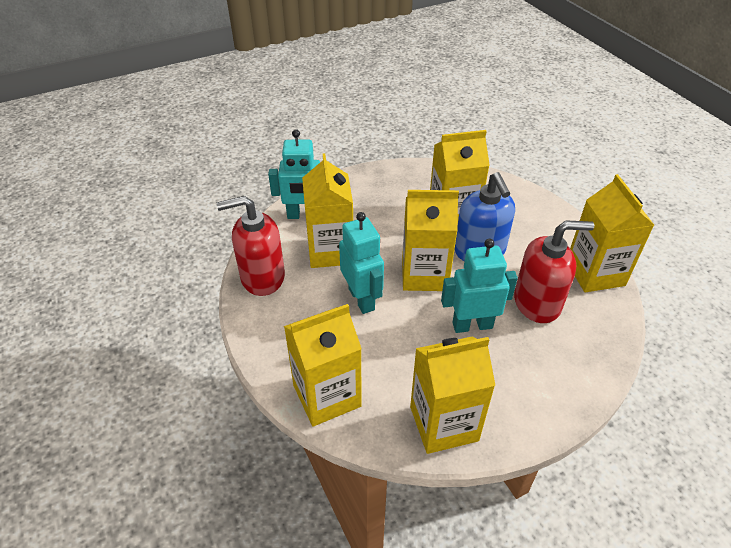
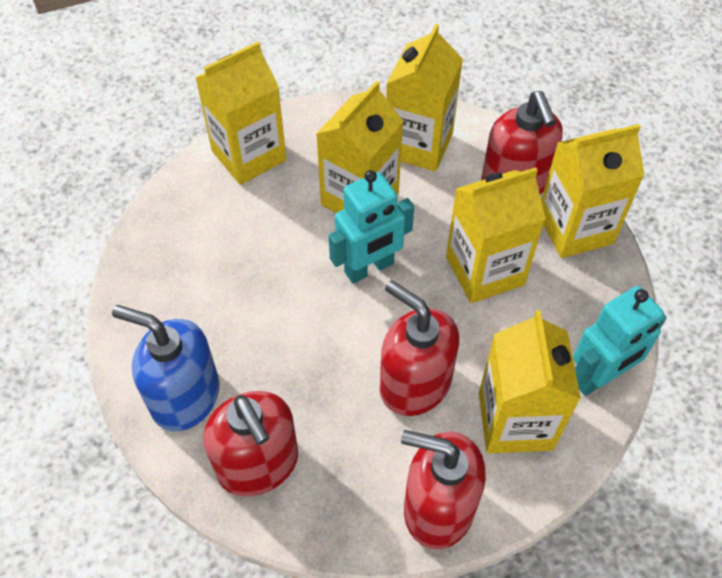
red soap dispenser: 2 -> 4
turquoise robot: 3 -> 2

